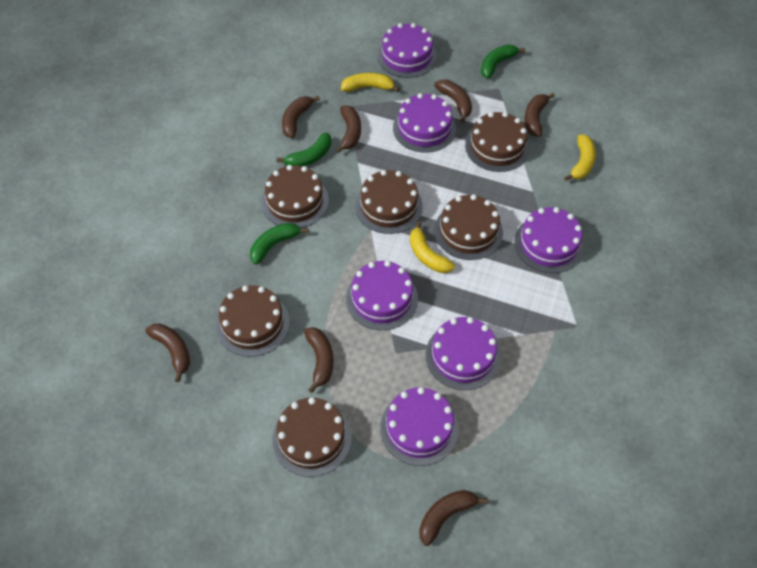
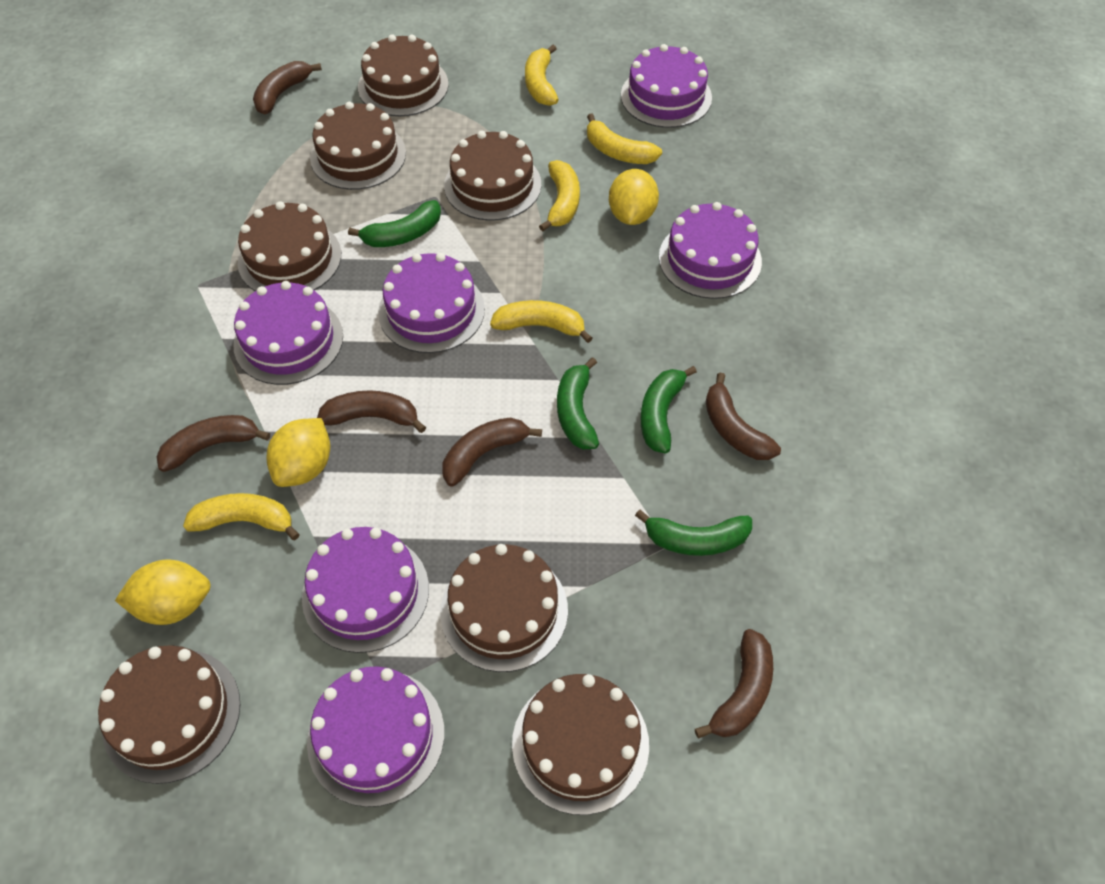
brown banana: 7 -> 6
brown cake: 6 -> 7
green banana: 3 -> 4
yellow banana: 3 -> 5
yellow lemon: 0 -> 3

